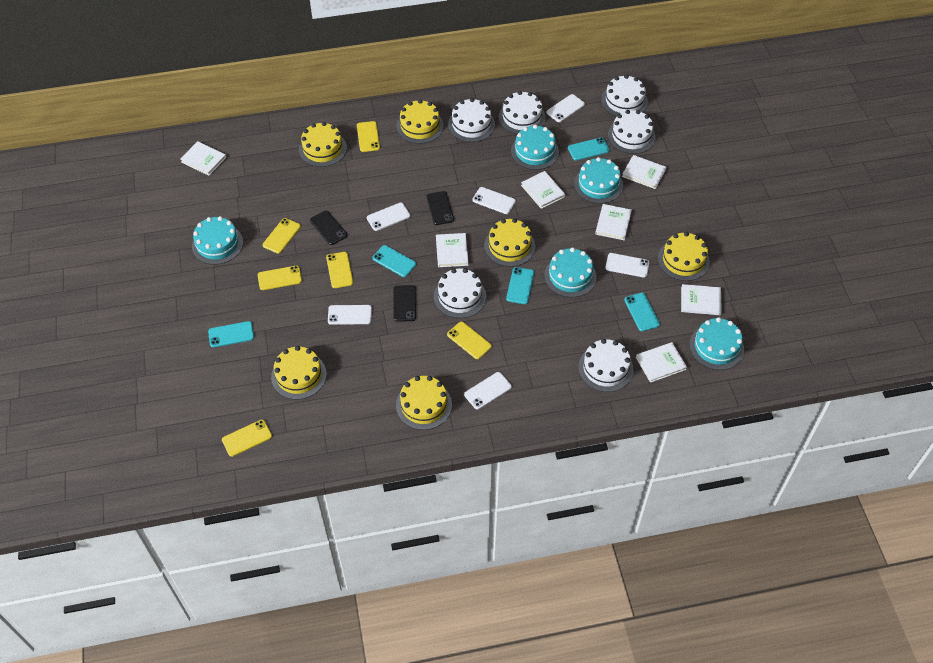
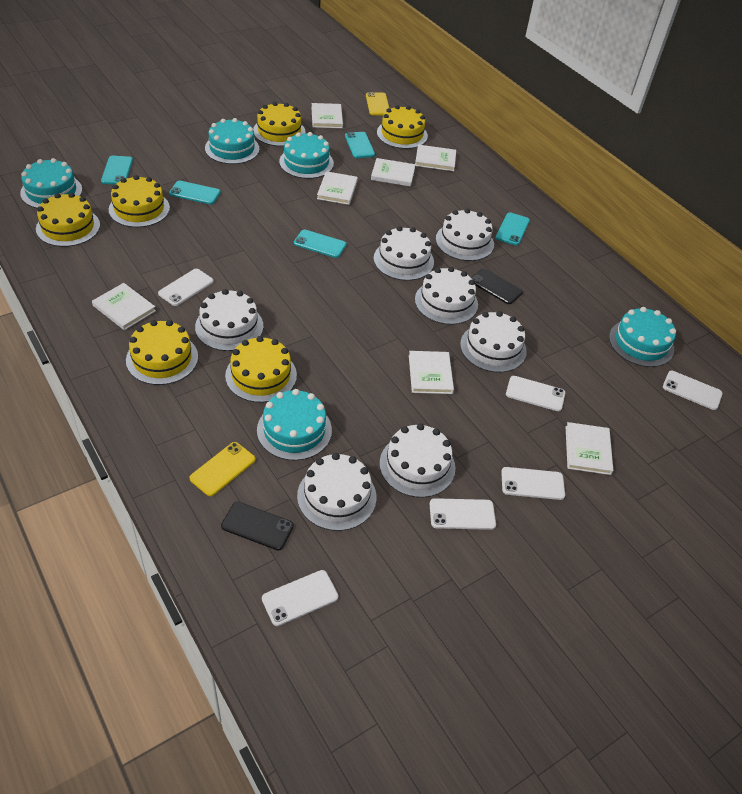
black phone: 3 -> 2
white cake: 6 -> 7
yellow phone: 6 -> 2

